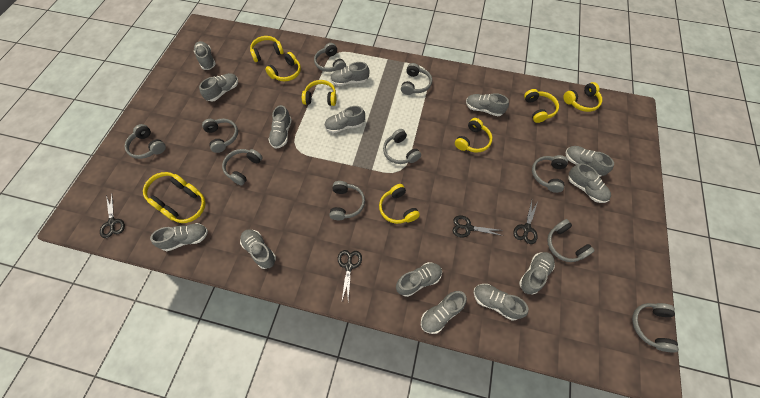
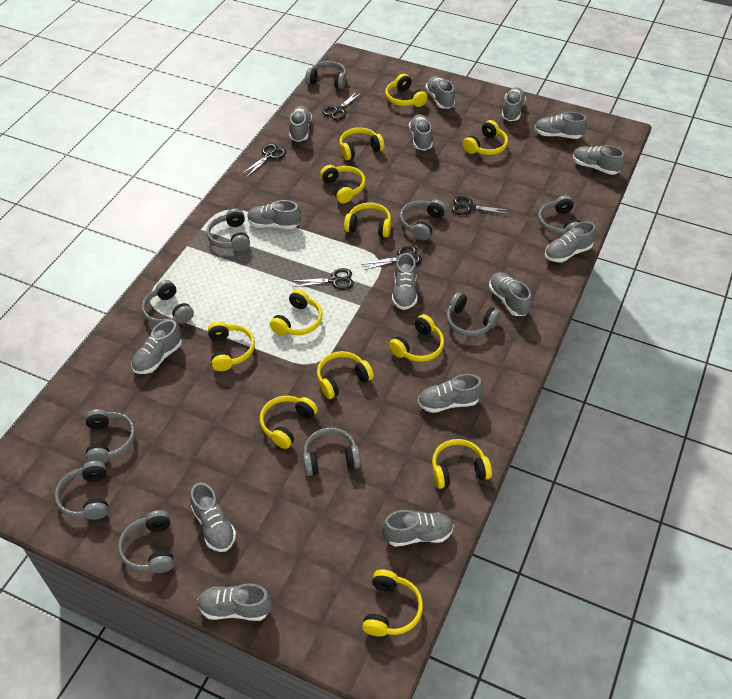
black scissors: 4 -> 5
grey shoe: 14 -> 15
yellow headphones: 9 -> 12

